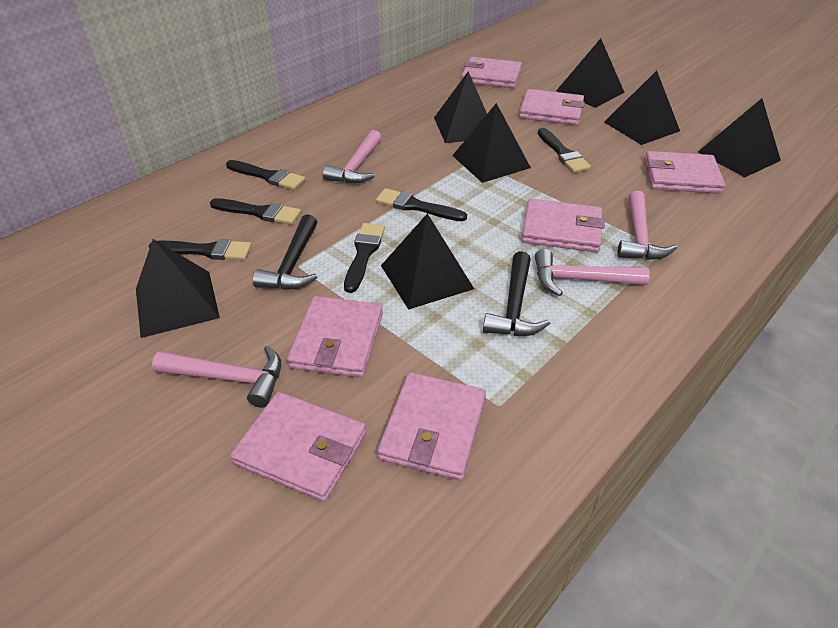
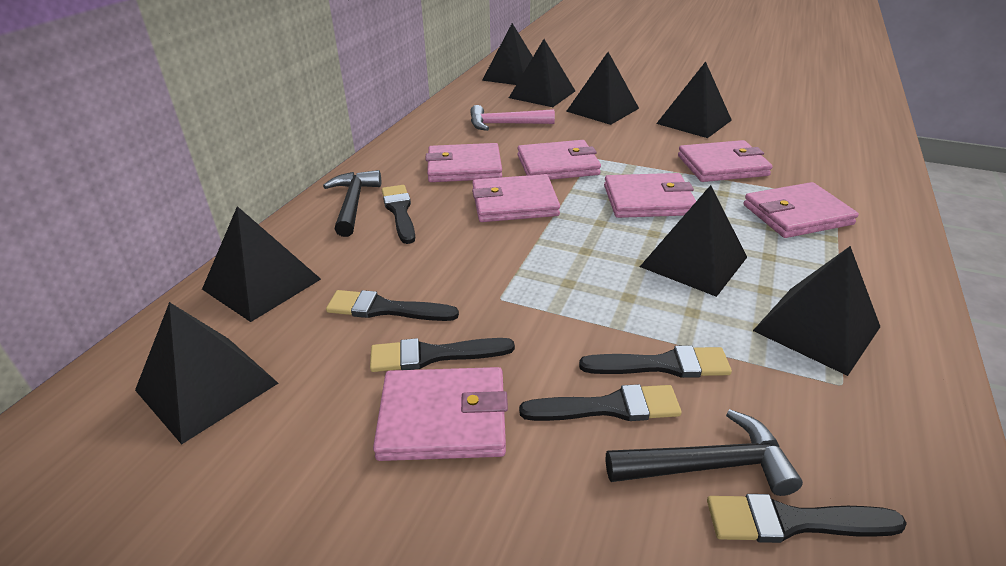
black pyramid: 7 -> 8
pink hammer: 4 -> 1

